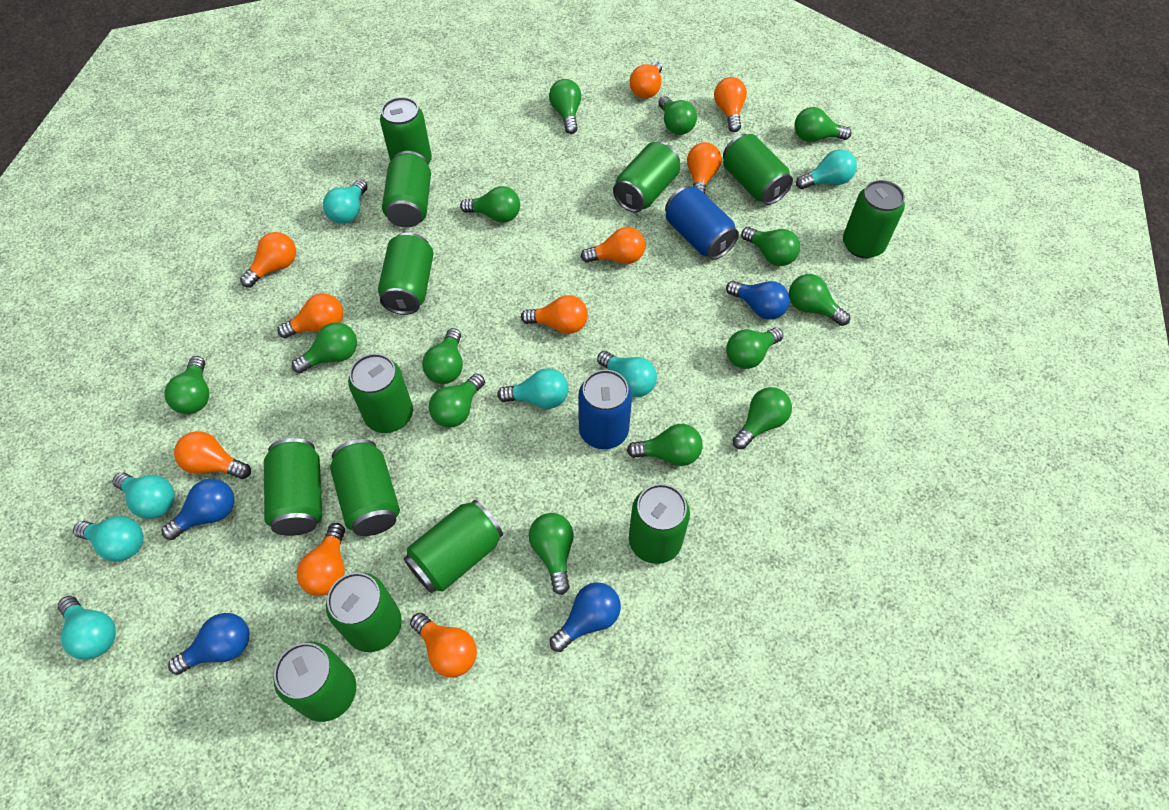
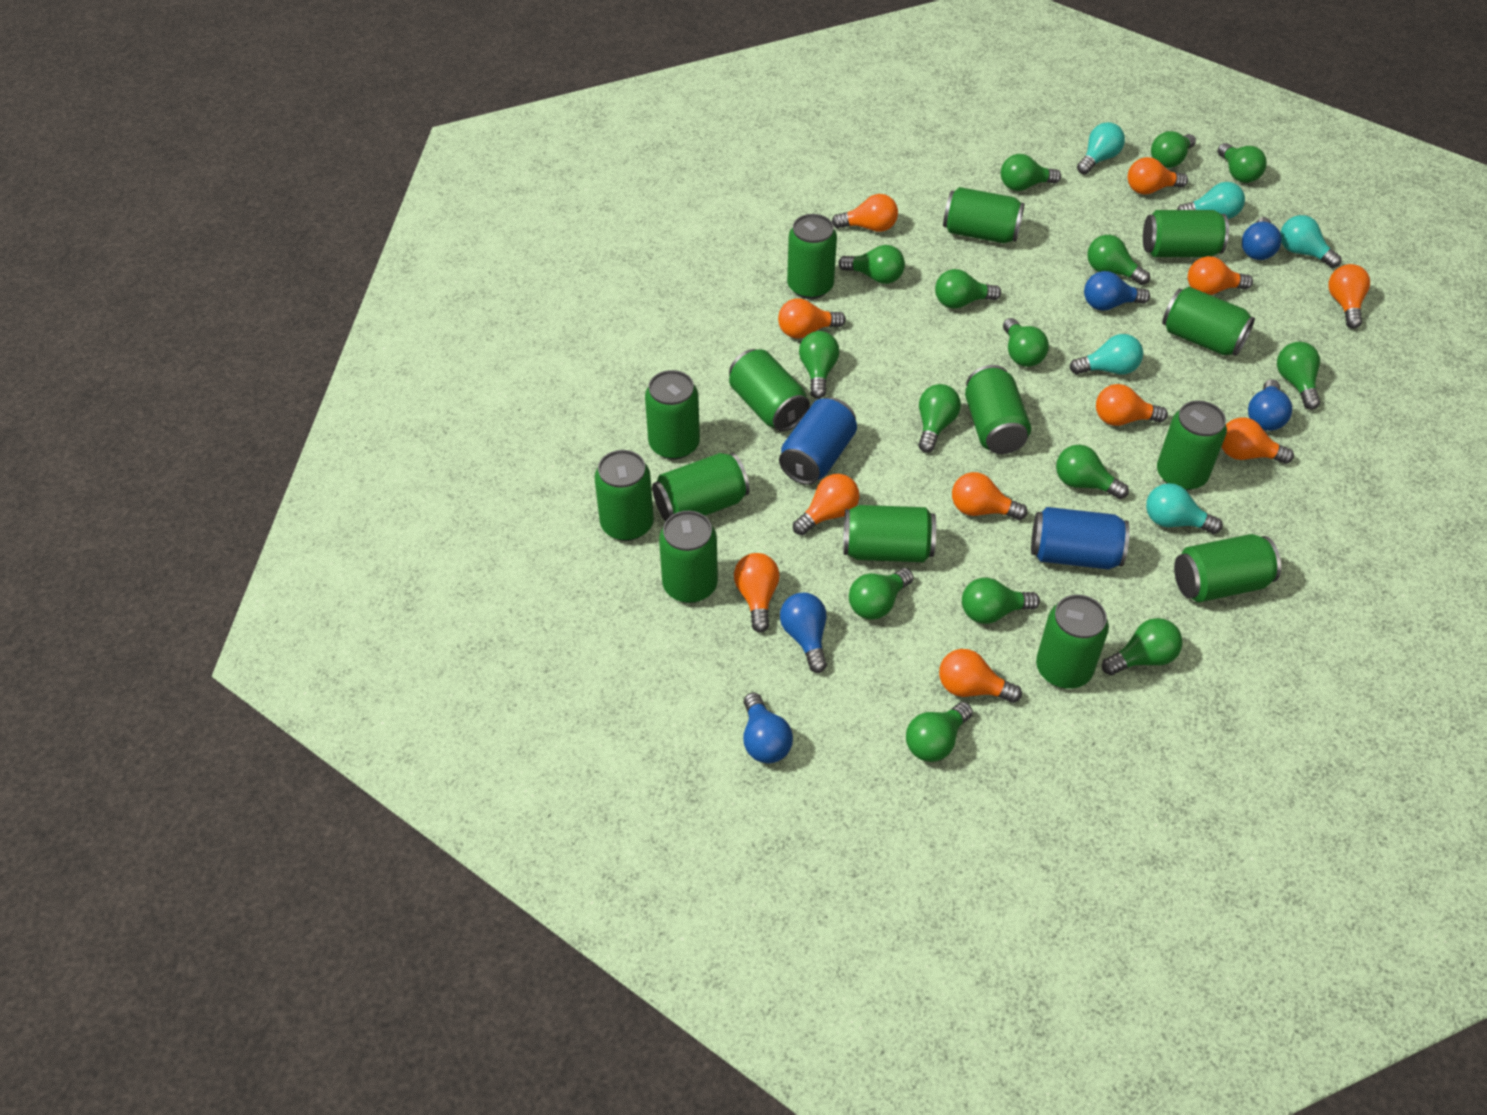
blue light bulb: 4 -> 5
green can: 13 -> 14
green light bulb: 14 -> 15
orange light bulb: 10 -> 11
turquoise light bulb: 7 -> 5

